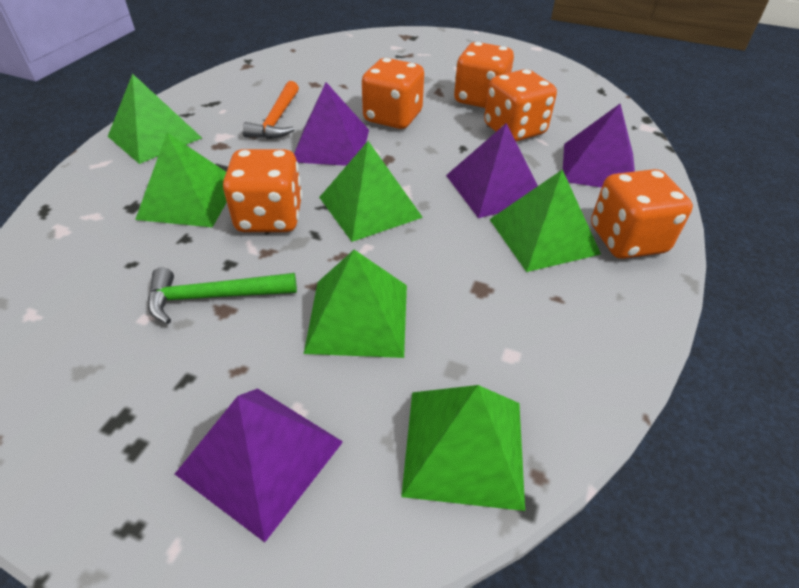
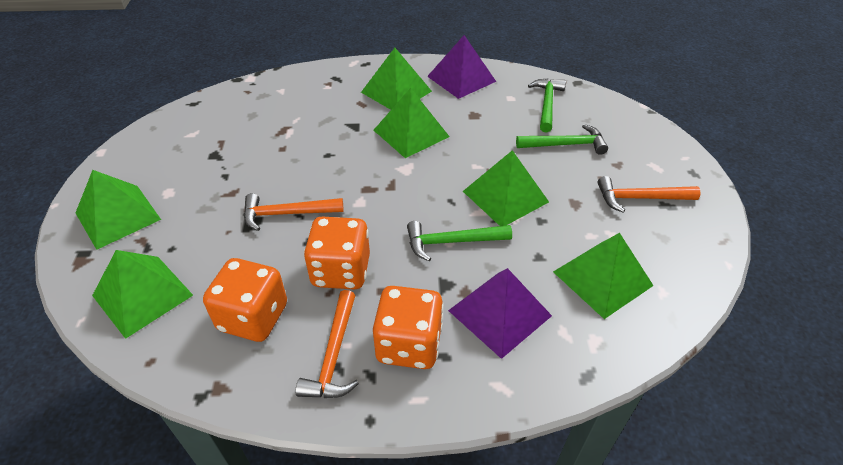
green hammer: 1 -> 3
orange dice: 5 -> 3
orange hammer: 1 -> 3
purple pyramid: 4 -> 2

